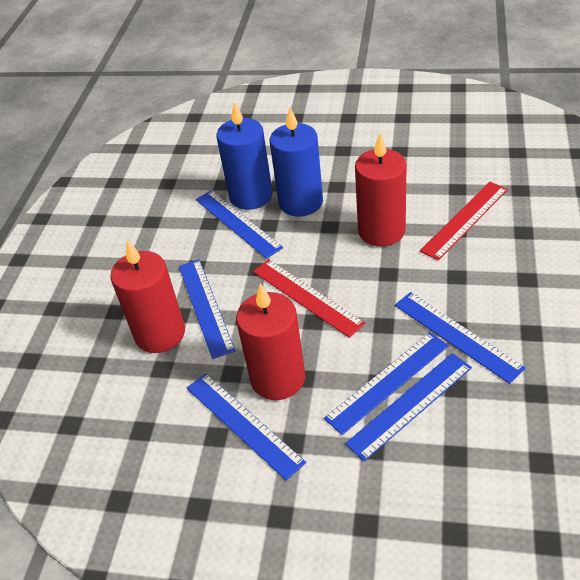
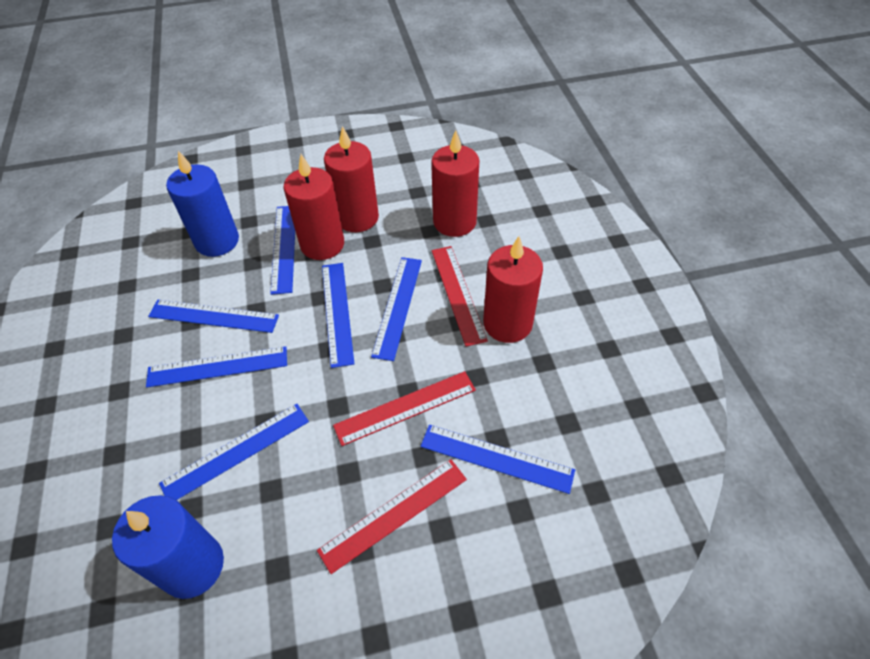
blue ruler: 6 -> 7
red candle: 3 -> 4
red ruler: 2 -> 3

